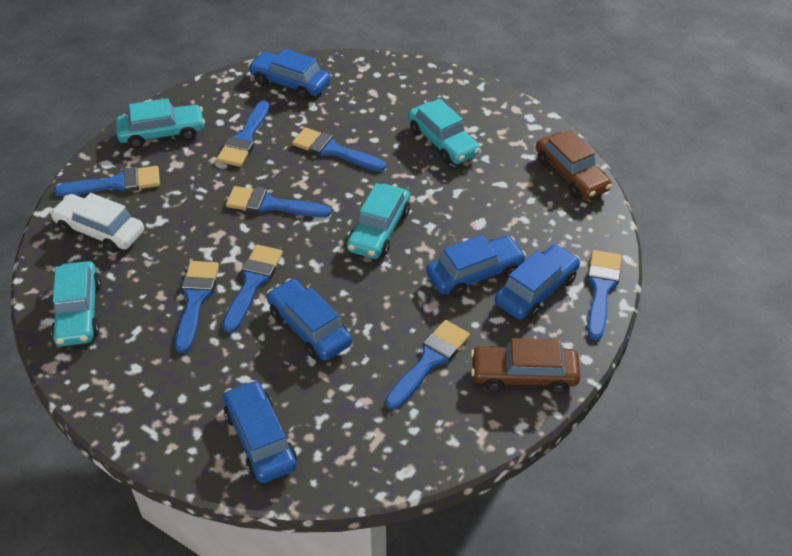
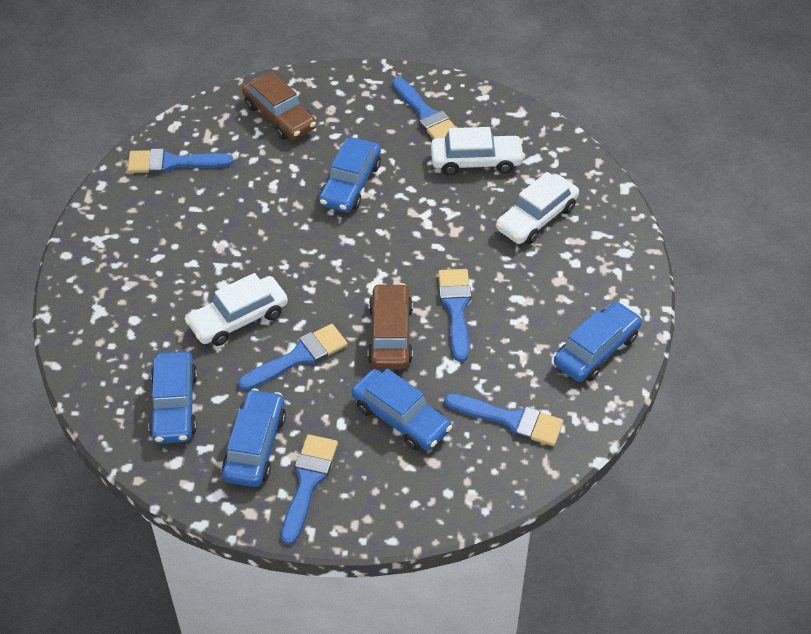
blue brush: 8 -> 6
turquoise car: 4 -> 0
white car: 1 -> 3

